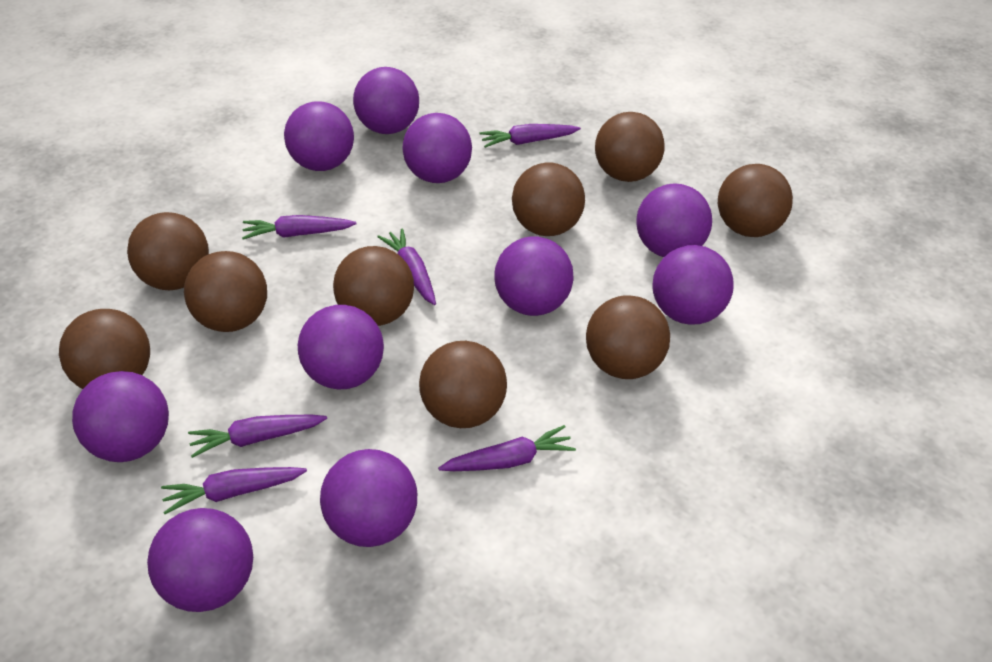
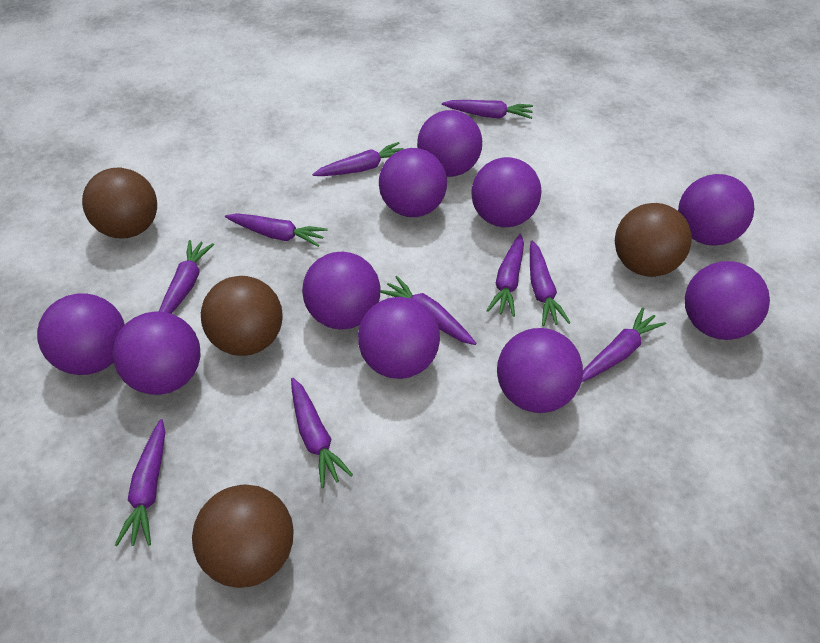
brown ball: 9 -> 4
purple carrot: 6 -> 10

